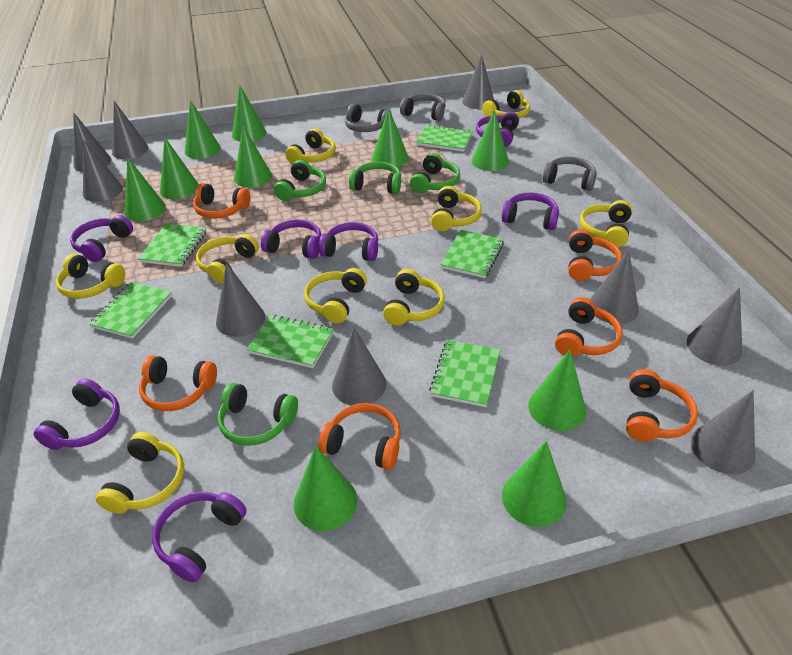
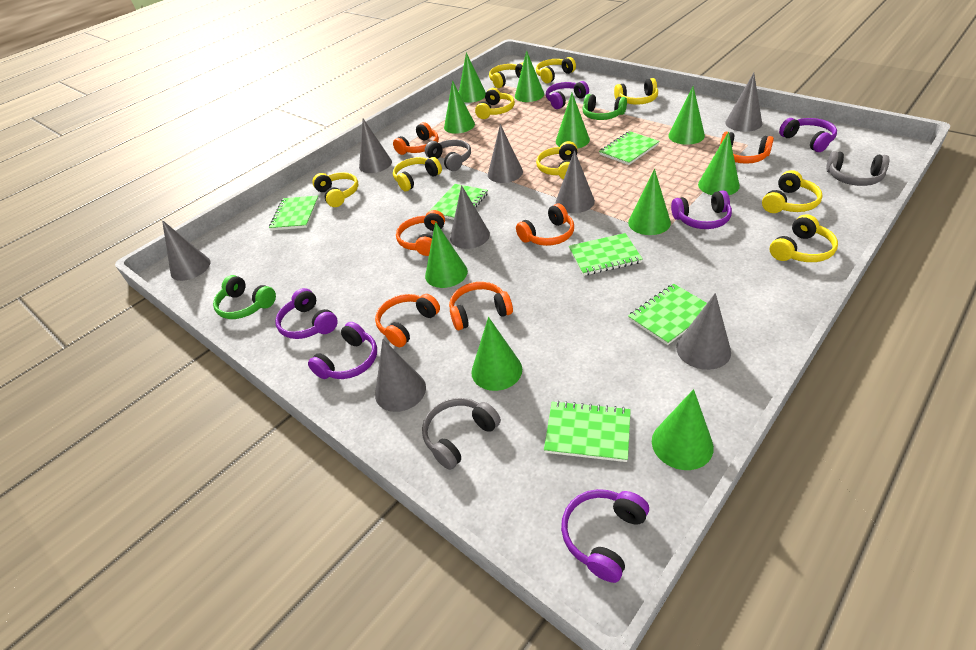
green headphones: 4 -> 2
grey cone: 9 -> 8
purple headphones: 7 -> 6

